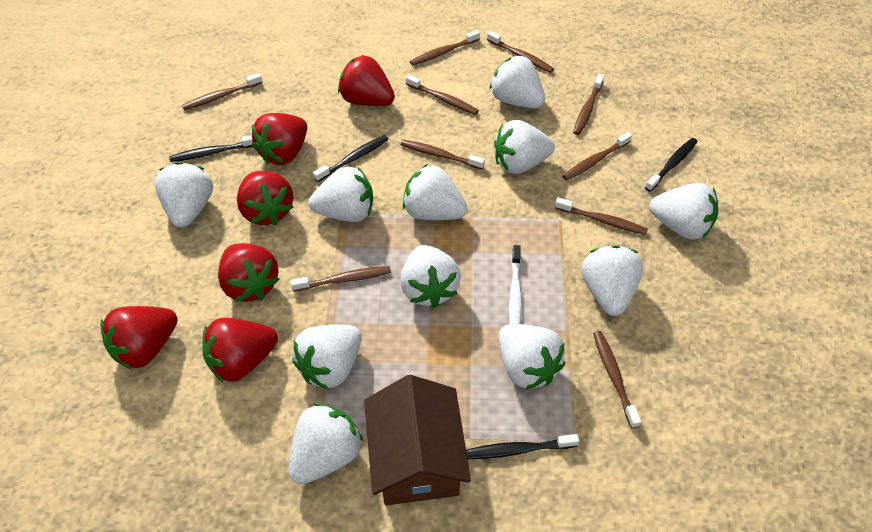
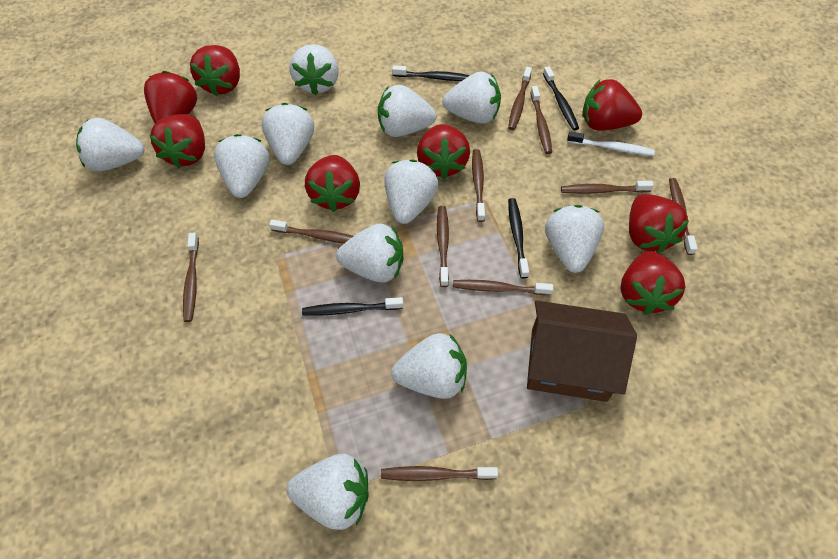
red strawberry: 6 -> 8

